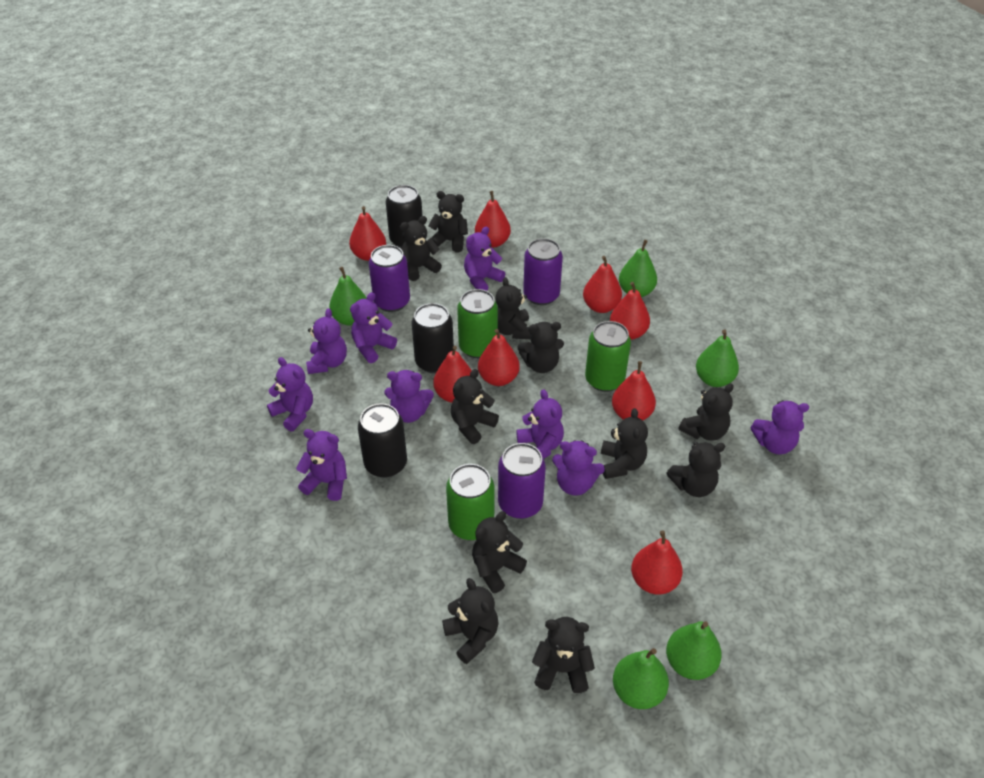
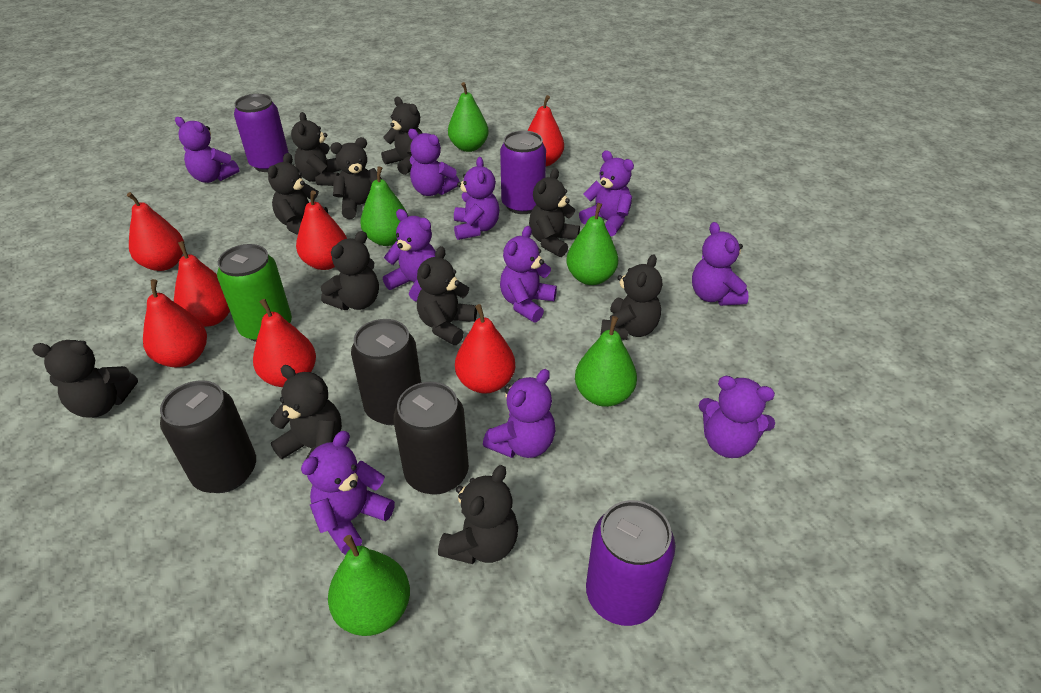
green can: 3 -> 1
purple teddy bear: 9 -> 10
red pear: 8 -> 7

